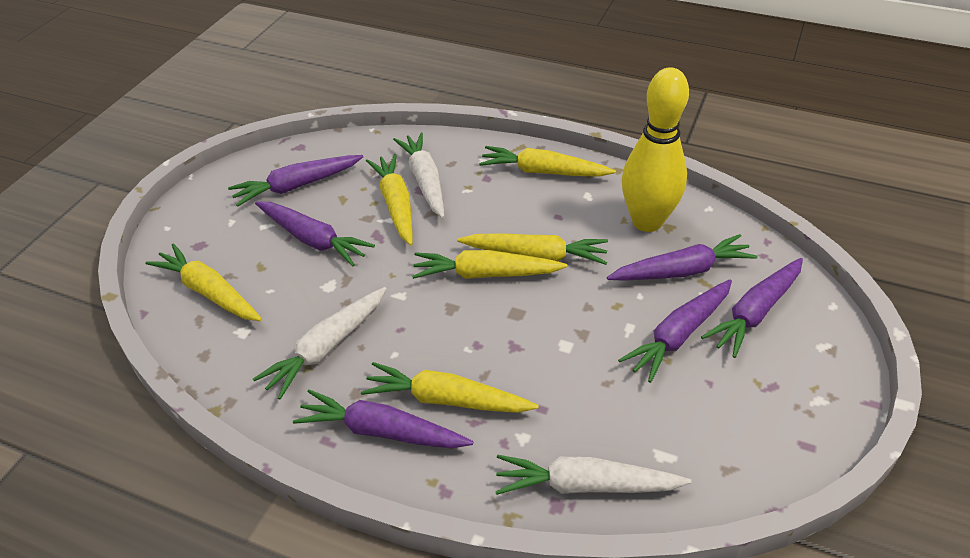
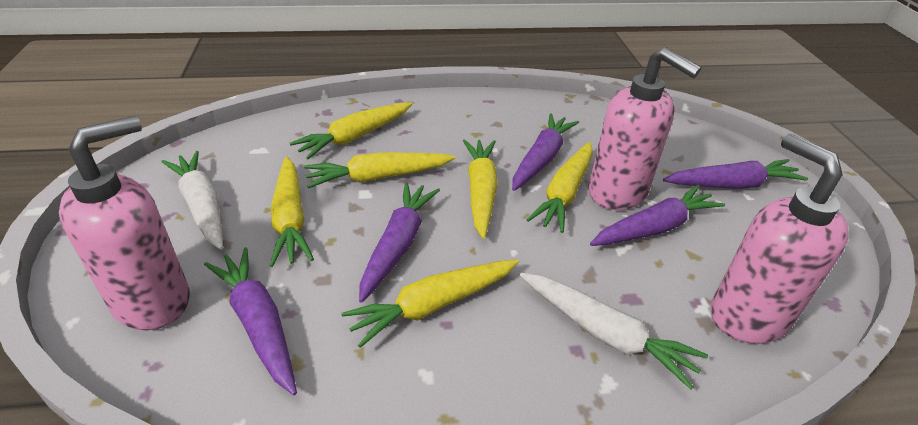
pink soap dispenser: 0 -> 3
purple carrot: 6 -> 5
white carrot: 3 -> 2
yellow bowling pin: 1 -> 0

